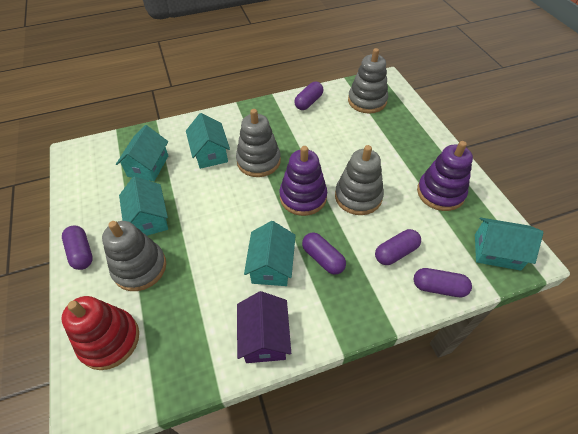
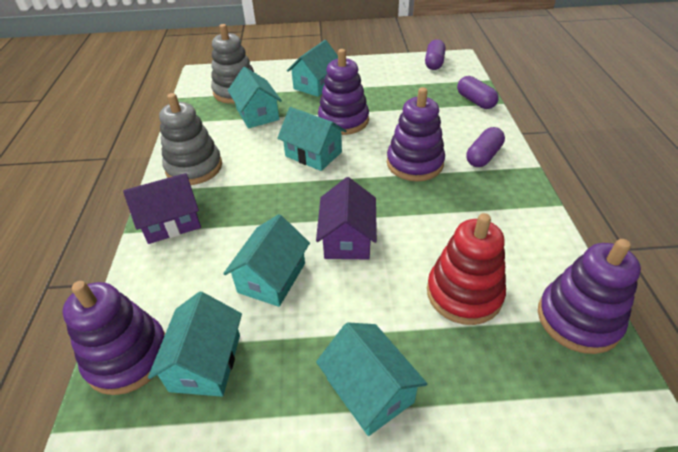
grey stacking toy: 4 -> 2
purple capsule: 5 -> 3
purple house: 1 -> 2
purple stacking toy: 2 -> 4
turquoise house: 5 -> 6

